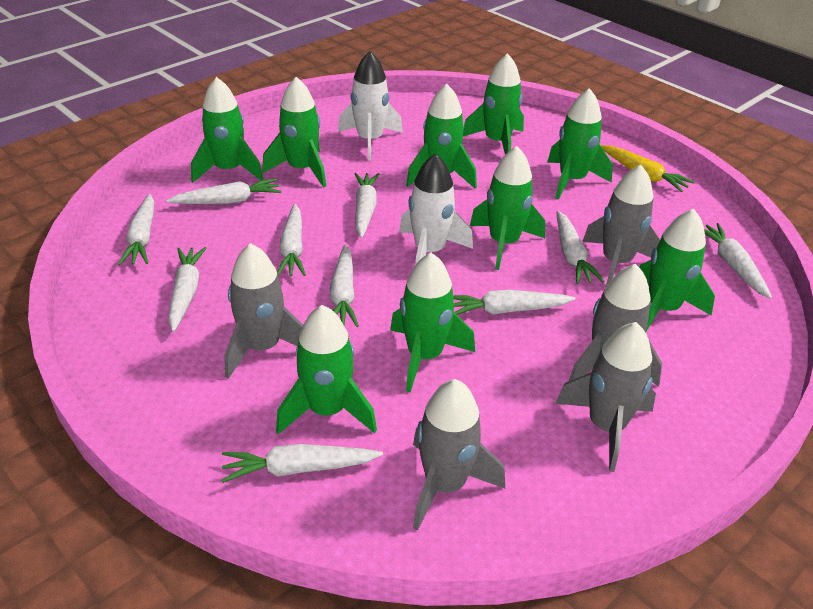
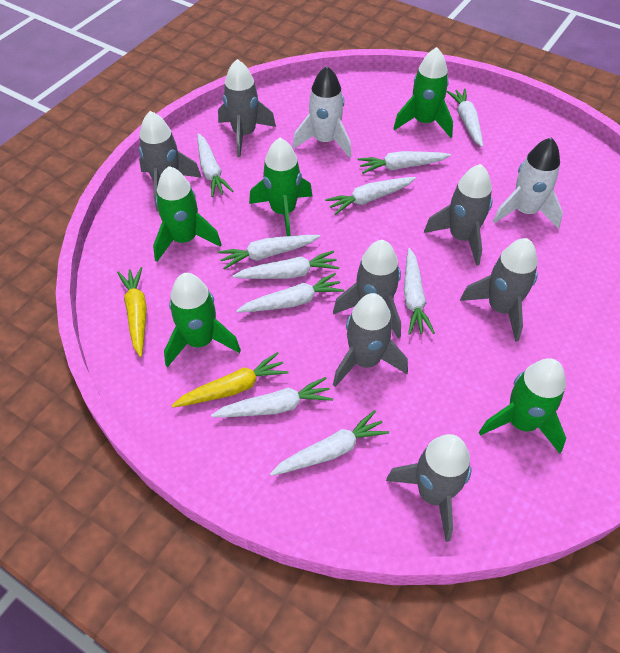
green rocket: 9 -> 5
grey rocket: 5 -> 7
yellow carrot: 1 -> 2

